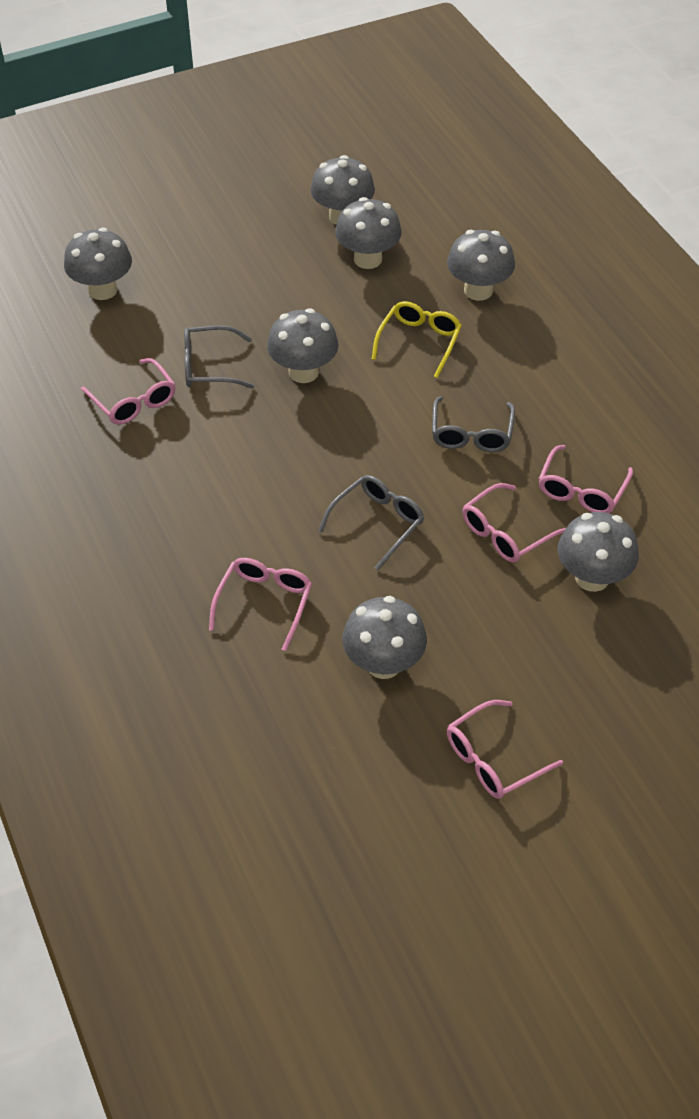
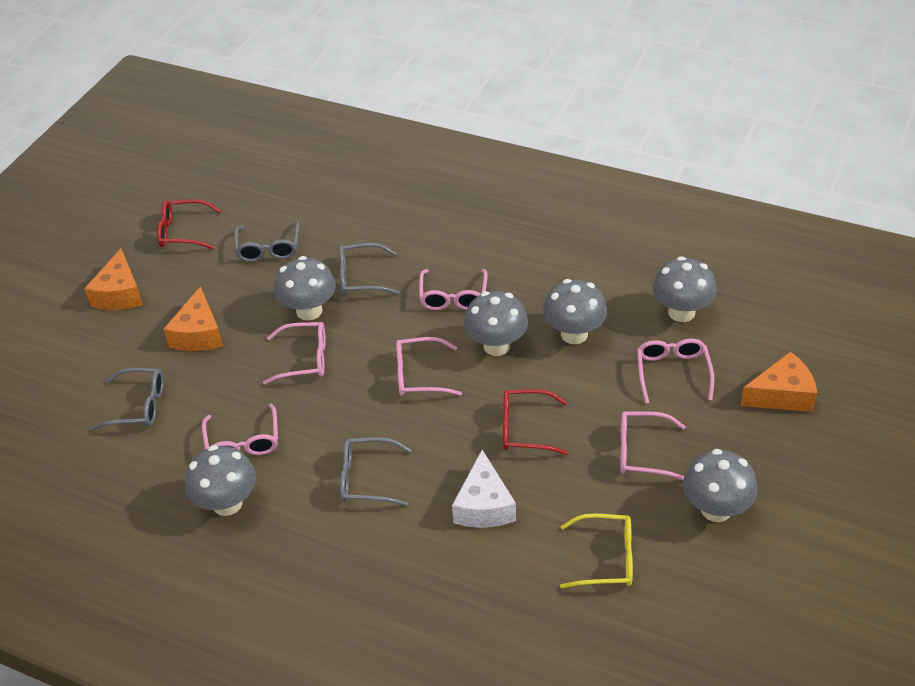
grey glasses: 3 -> 4
grey mushroom: 7 -> 6
orange cheese: 0 -> 3
pink glasses: 5 -> 6
red glasses: 0 -> 2
white cheese: 0 -> 1

